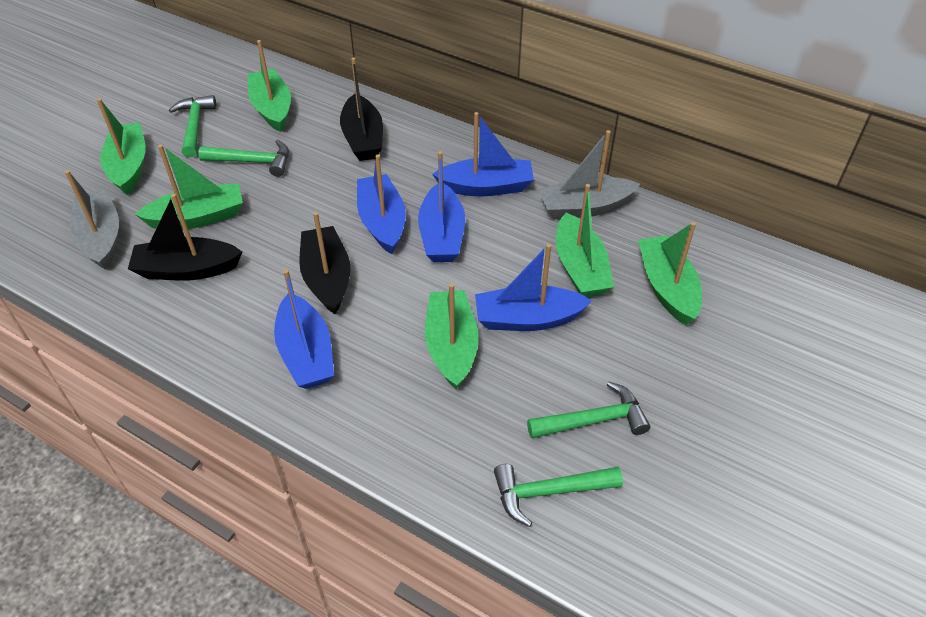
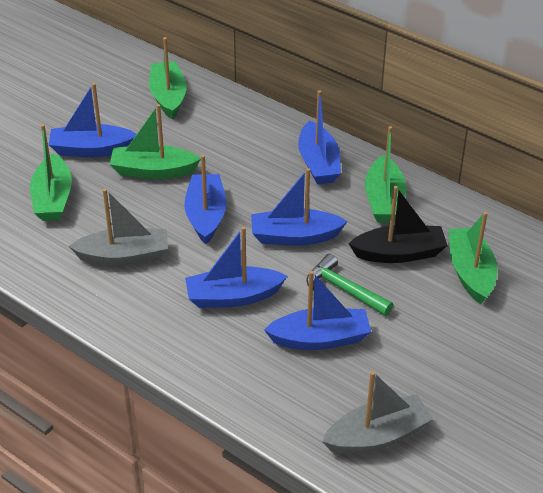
black boat: 3 -> 1
blue boat: 5 -> 6
green boat: 6 -> 5
green hammer: 4 -> 1

